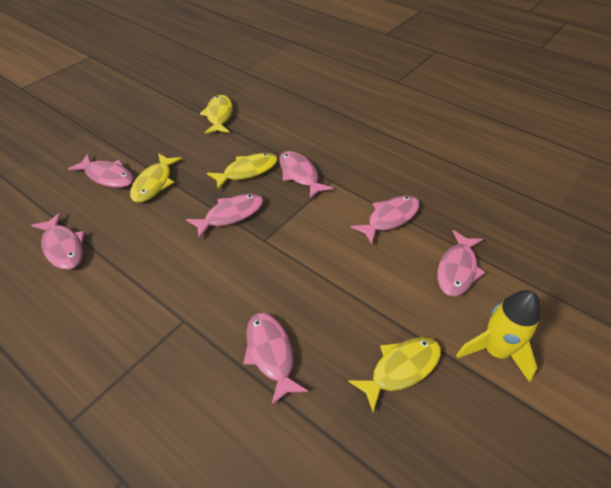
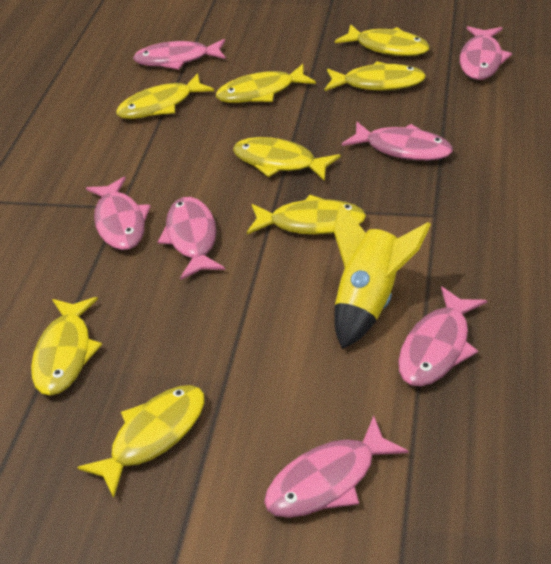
yellow fish: 4 -> 8

